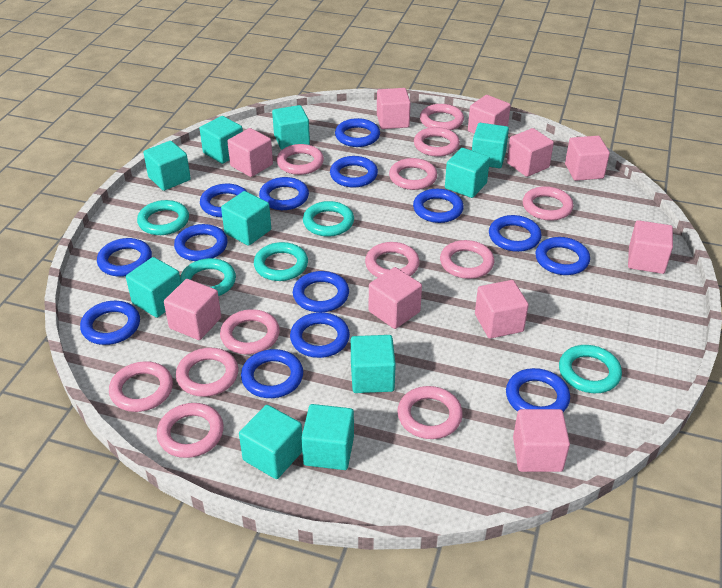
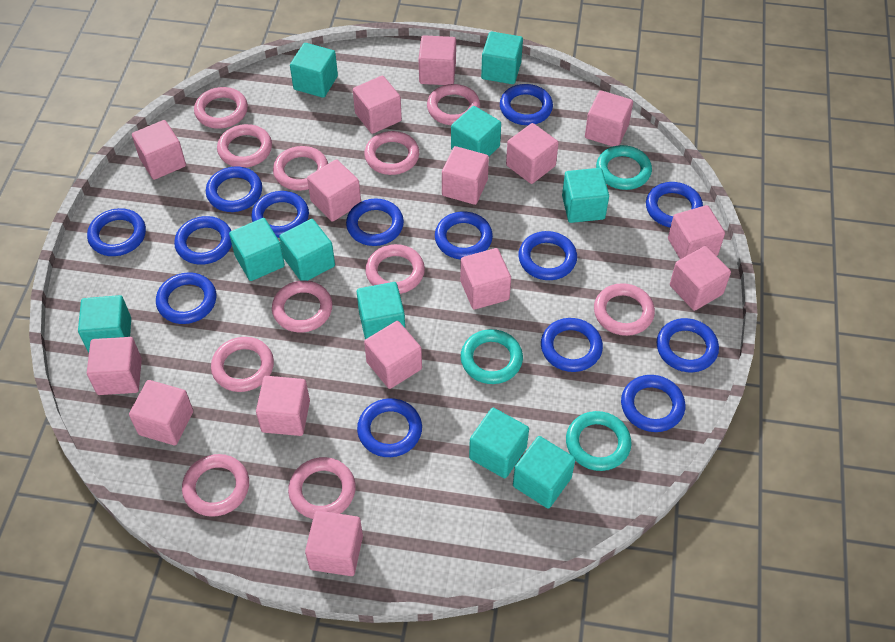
pink cube: 10 -> 15
pink ring: 12 -> 11
turquoise ring: 5 -> 3

